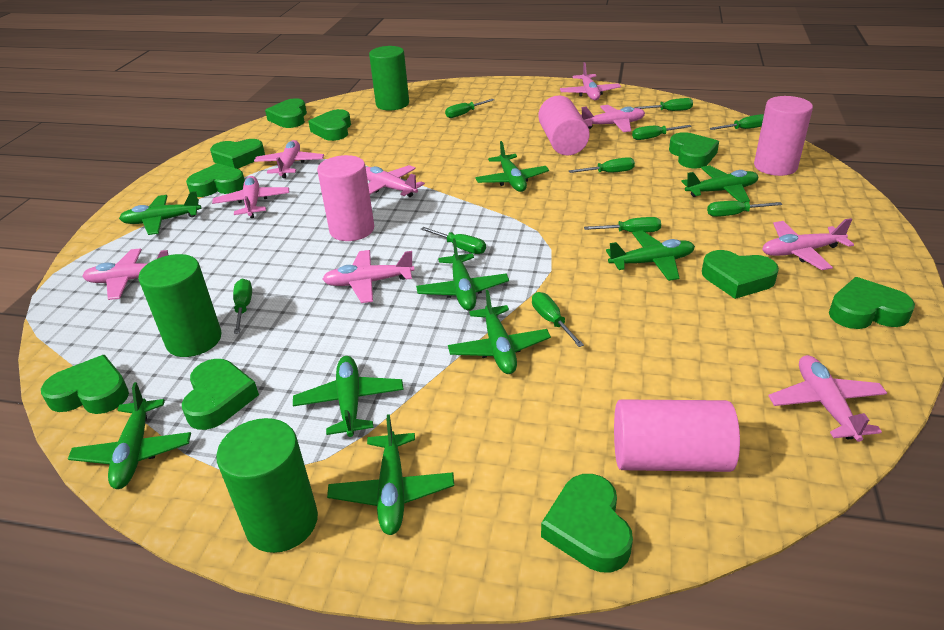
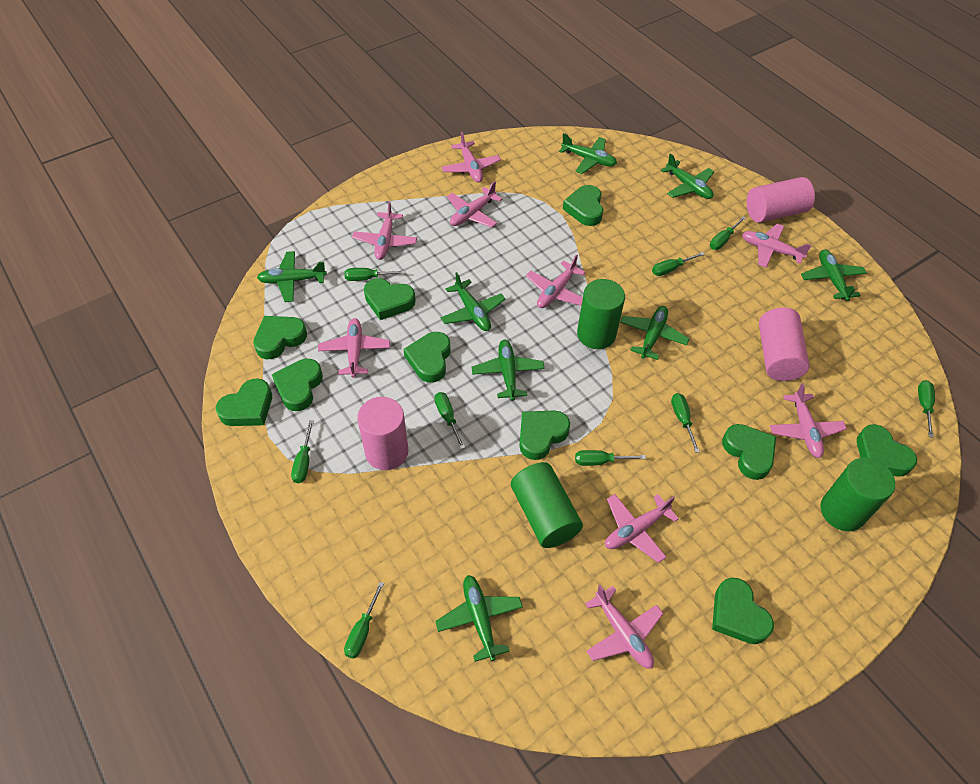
green plane: 9 -> 8
green screwdriver: 10 -> 9
pink cylinder: 4 -> 3

